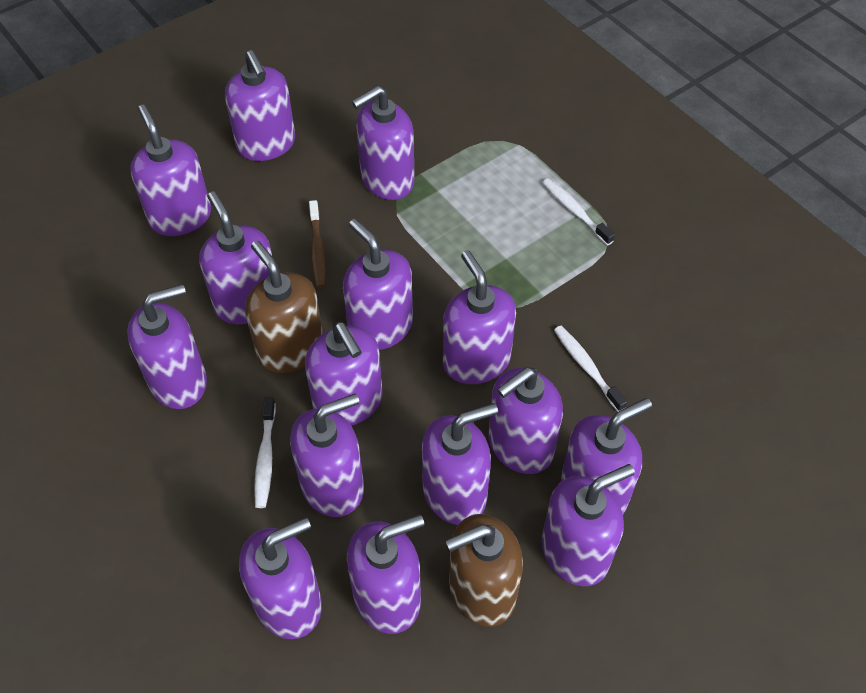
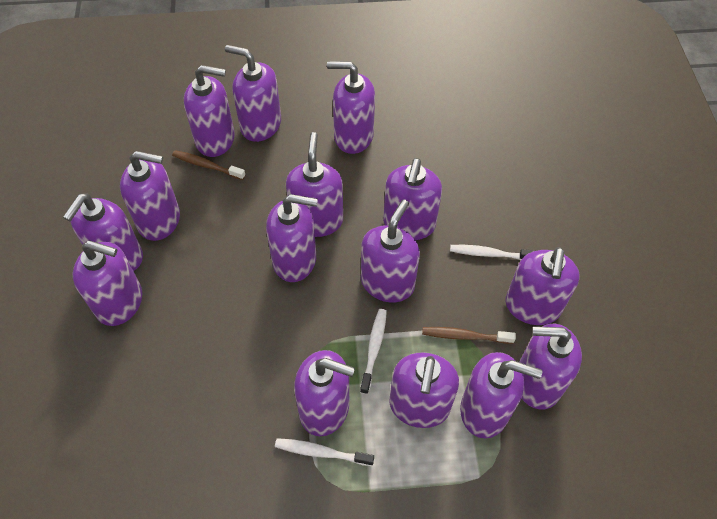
brown soap dispenser: 2 -> 0
brown toothbrush: 1 -> 2

